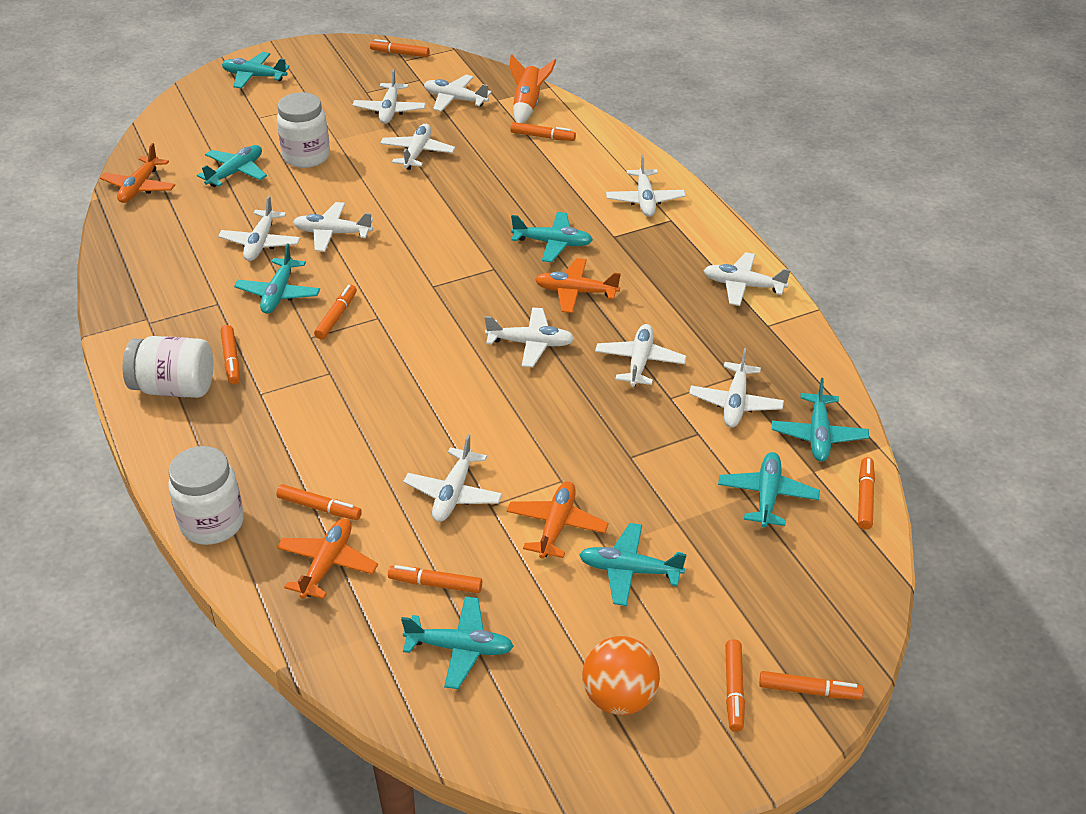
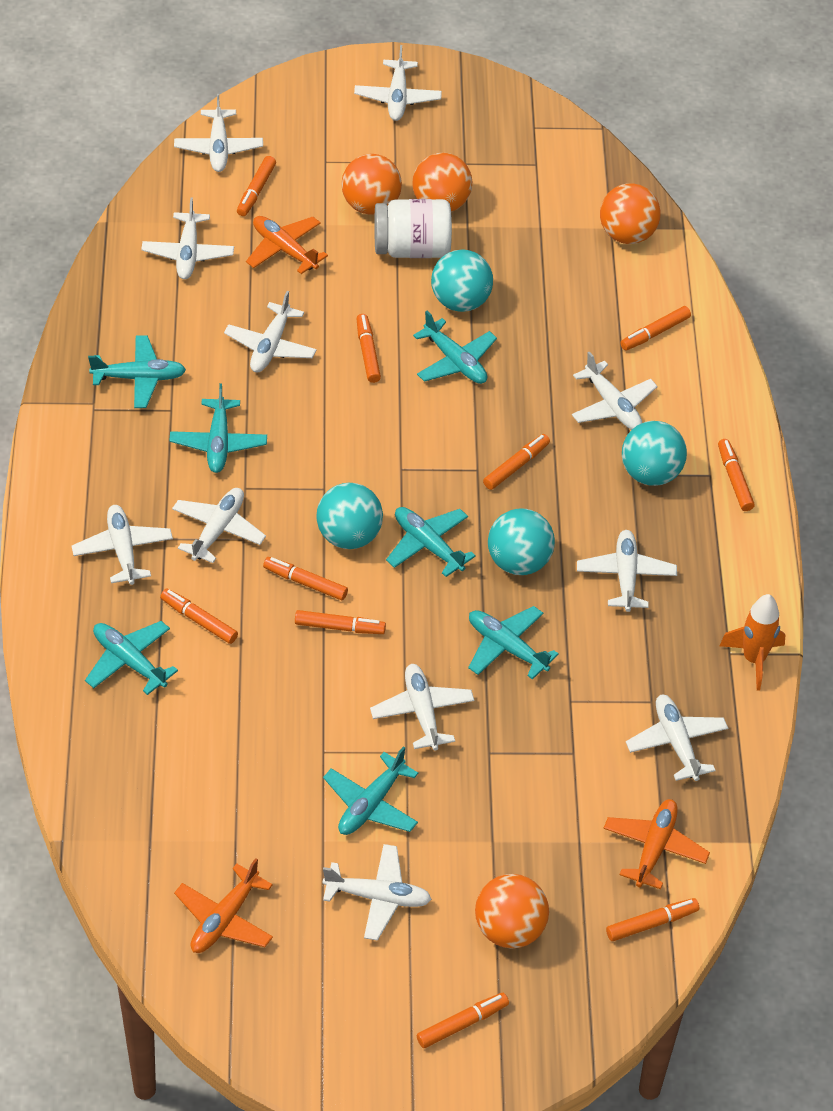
orange ball: 1 -> 4
orange marker: 9 -> 10
orange plane: 4 -> 3
turquoise ball: 0 -> 4
turquoise plane: 8 -> 7
white jar: 3 -> 1

